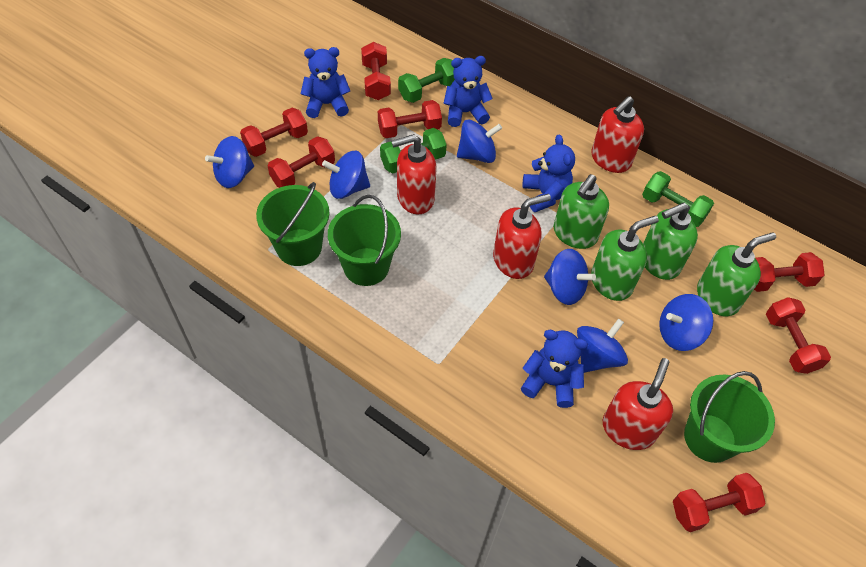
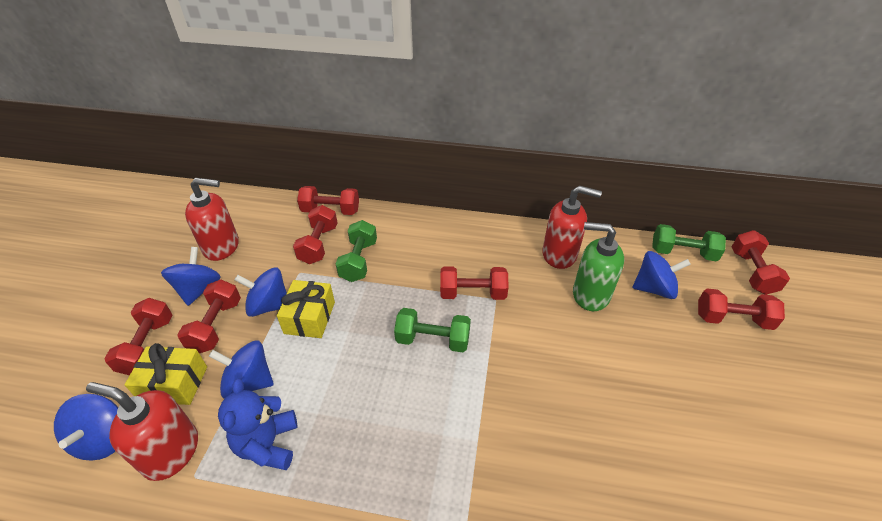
blue spinning top: 6 -> 5
blue teddy bear: 4 -> 1
green bucket: 3 -> 0
green soap dispenser: 4 -> 1
red soap dispenser: 4 -> 3
yellow gift: 0 -> 2

